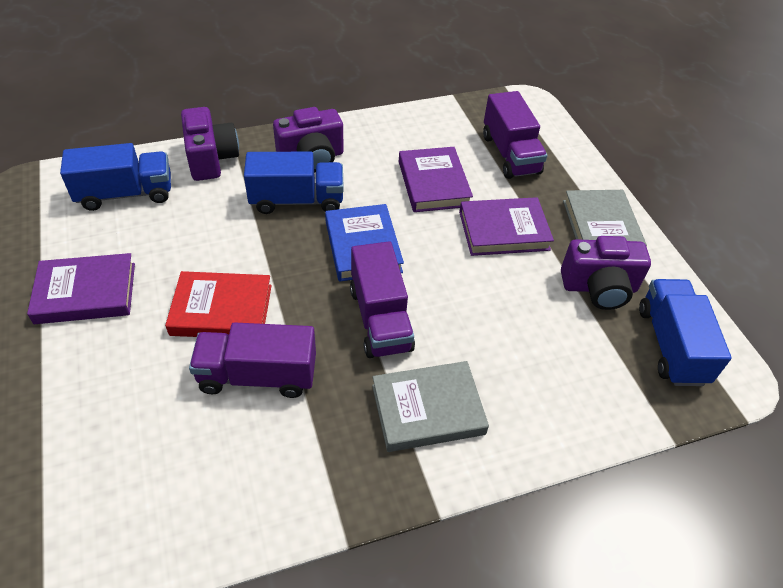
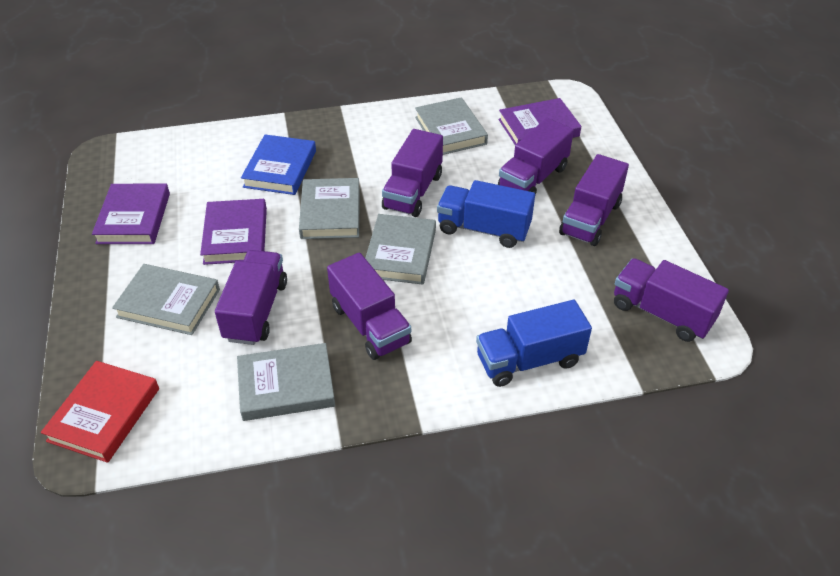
blue truck: 3 -> 2
grey book: 2 -> 5
purple camera: 3 -> 0
purple truck: 3 -> 6

